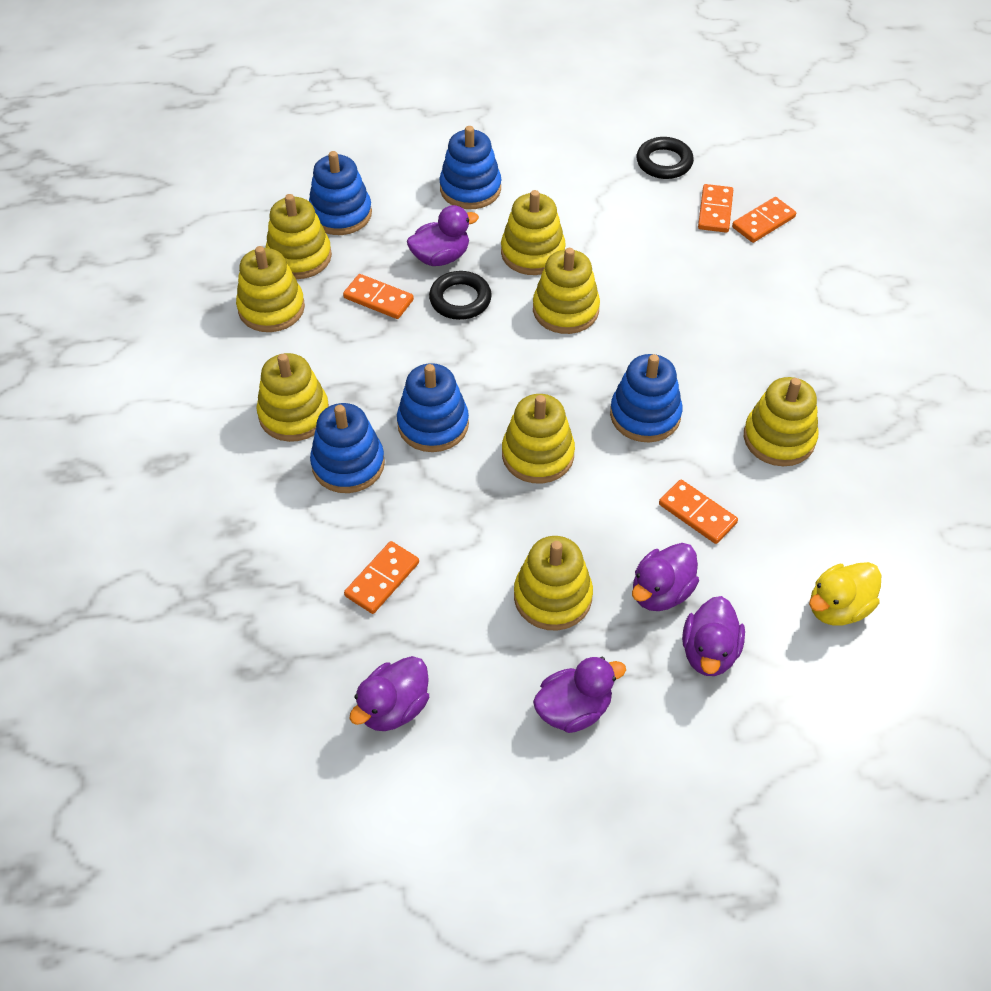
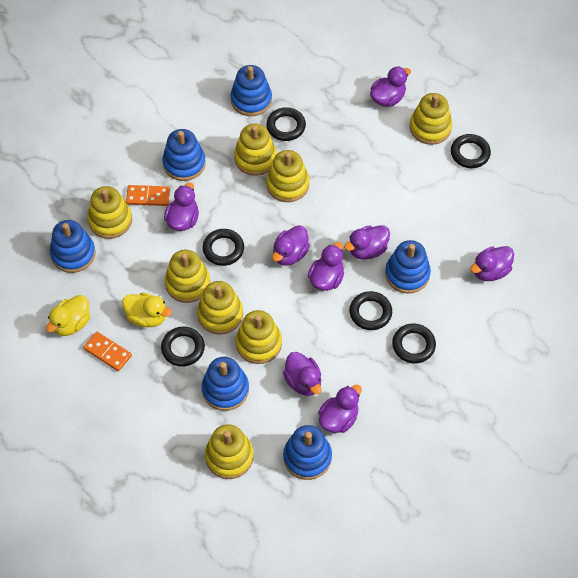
black ring: 2 -> 6
blue stacking toy: 5 -> 6
orange domino: 5 -> 2
purple duck: 5 -> 8
yellow duck: 1 -> 2

